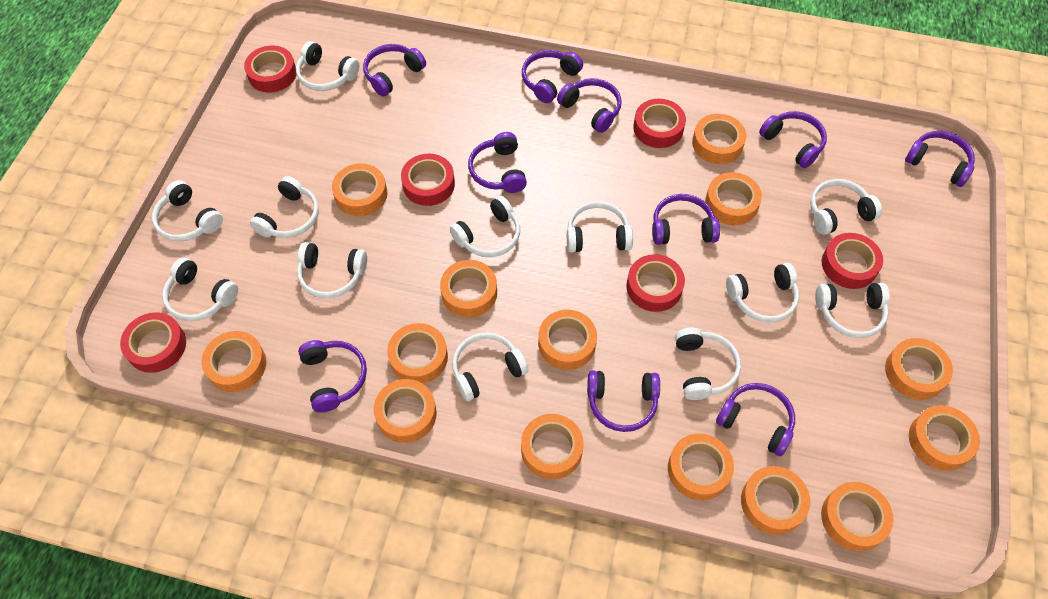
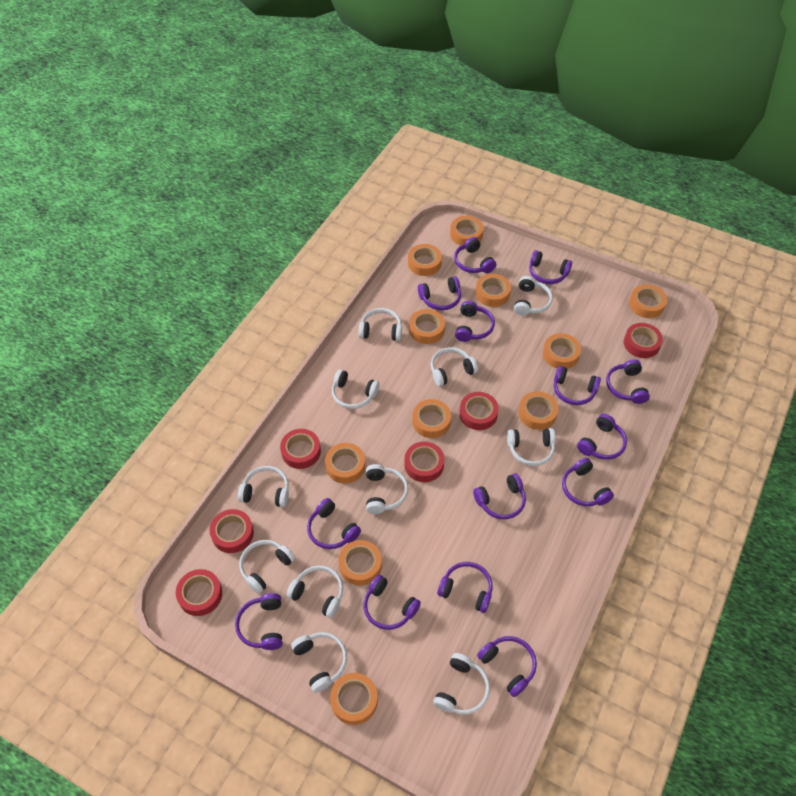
orange tape: 14 -> 11
purple headphones: 10 -> 14
white headphones: 12 -> 11

